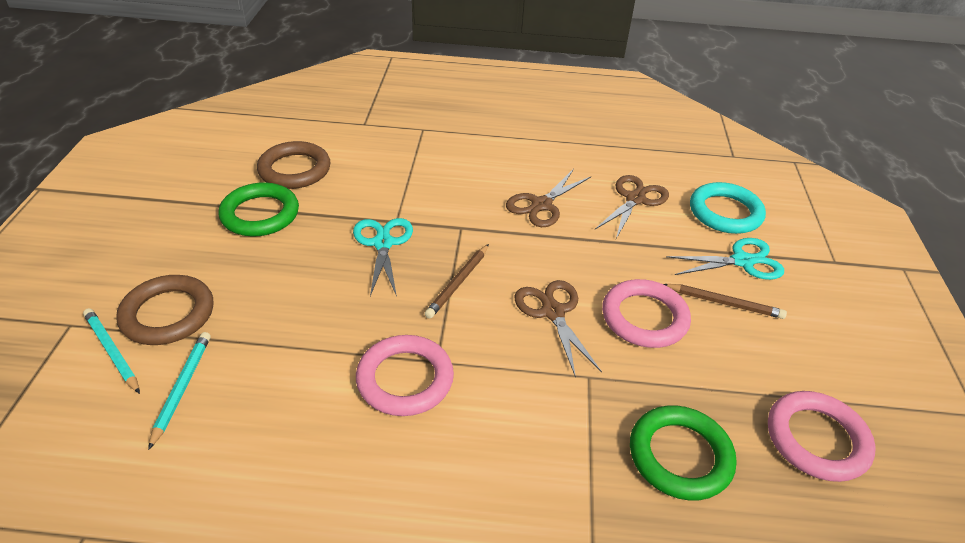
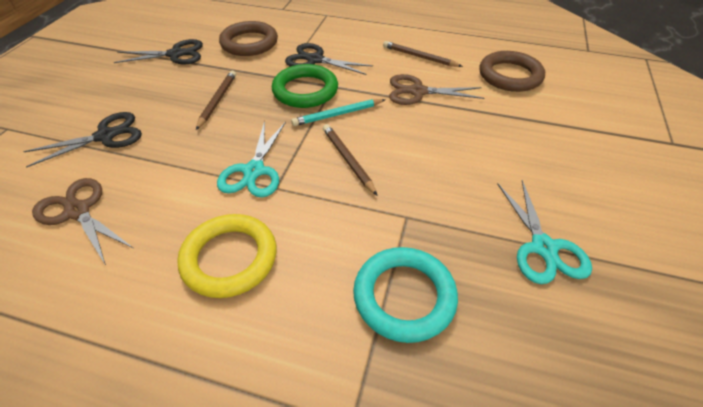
black scissors: 0 -> 3
brown pencil: 2 -> 3
brown scissors: 3 -> 2
green ring: 2 -> 1
pink ring: 3 -> 0
turquoise pencil: 2 -> 1
yellow ring: 0 -> 1

